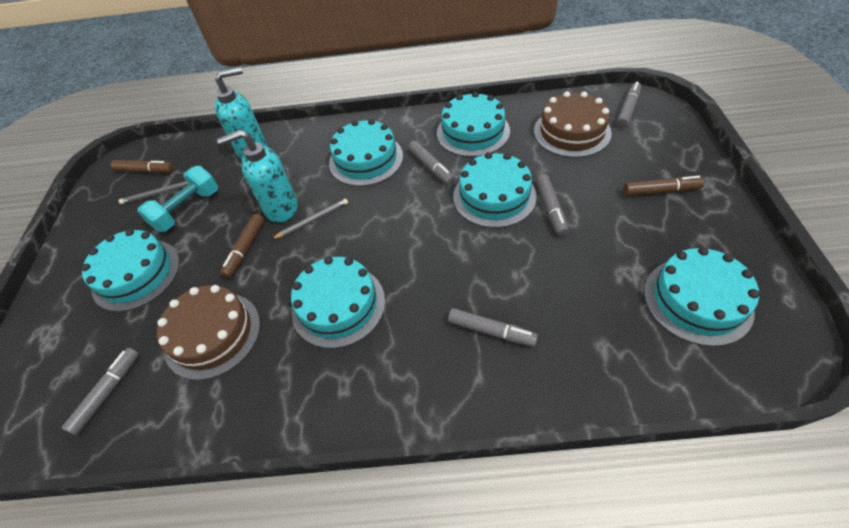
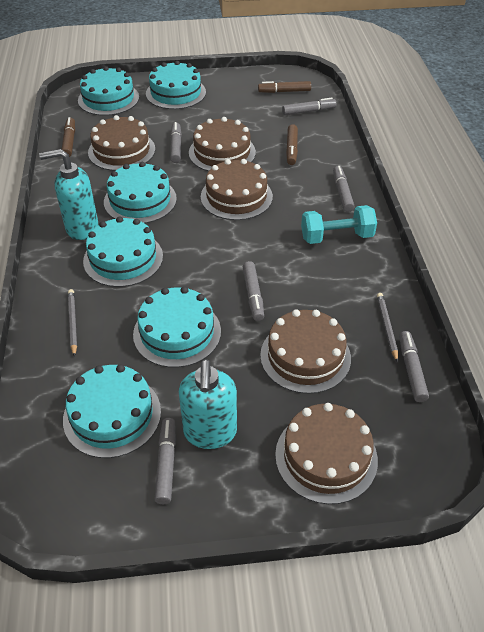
brown cake: 2 -> 5
grey marker: 5 -> 6

